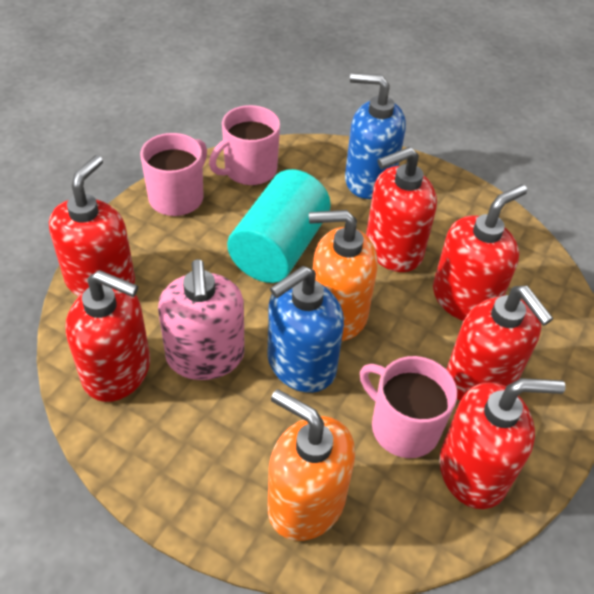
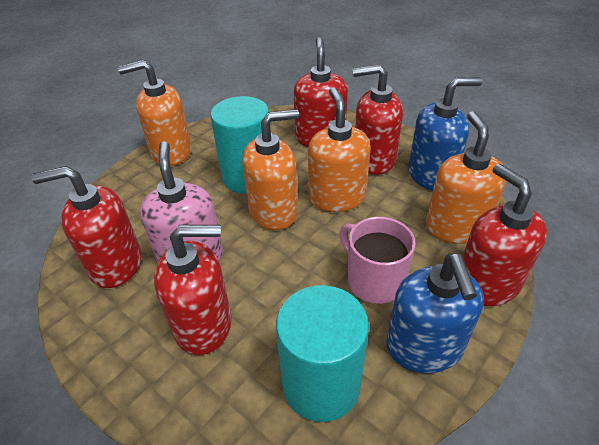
orange soap dispenser: 2 -> 4
pink mug: 3 -> 1
red soap dispenser: 6 -> 5
turquoise cylinder: 1 -> 2

